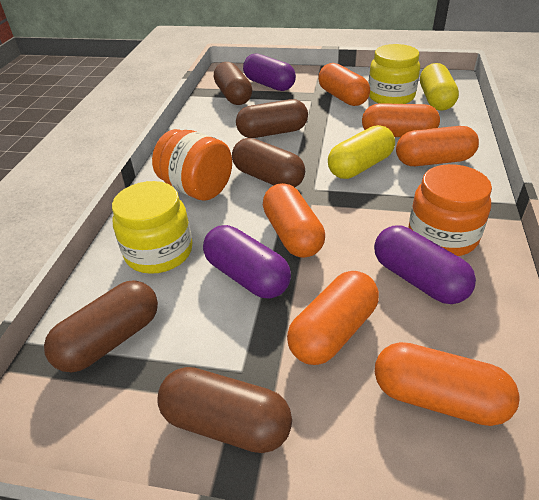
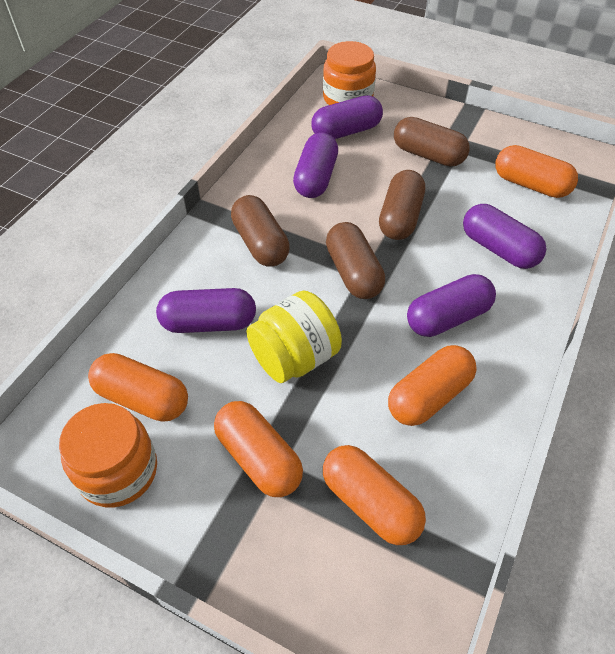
brown capsule: 5 -> 4
orange capsule: 6 -> 5
purple capsule: 3 -> 5
yellow capsule: 2 -> 0
yellow jar: 2 -> 1

